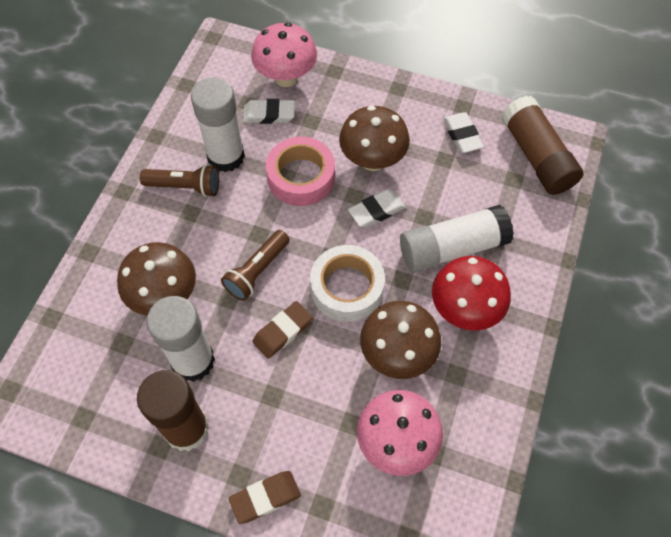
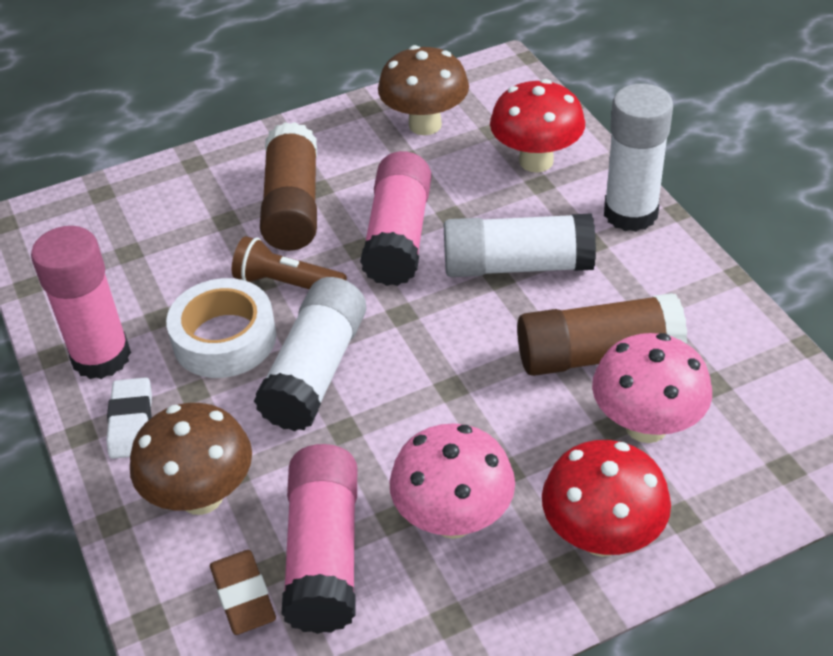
brown eraser: 2 -> 1
brown flashlight: 2 -> 1
brown mushroom: 3 -> 2
pink glue stick: 0 -> 3
pink tape: 1 -> 0
red mushroom: 1 -> 2
white eraser: 3 -> 1

